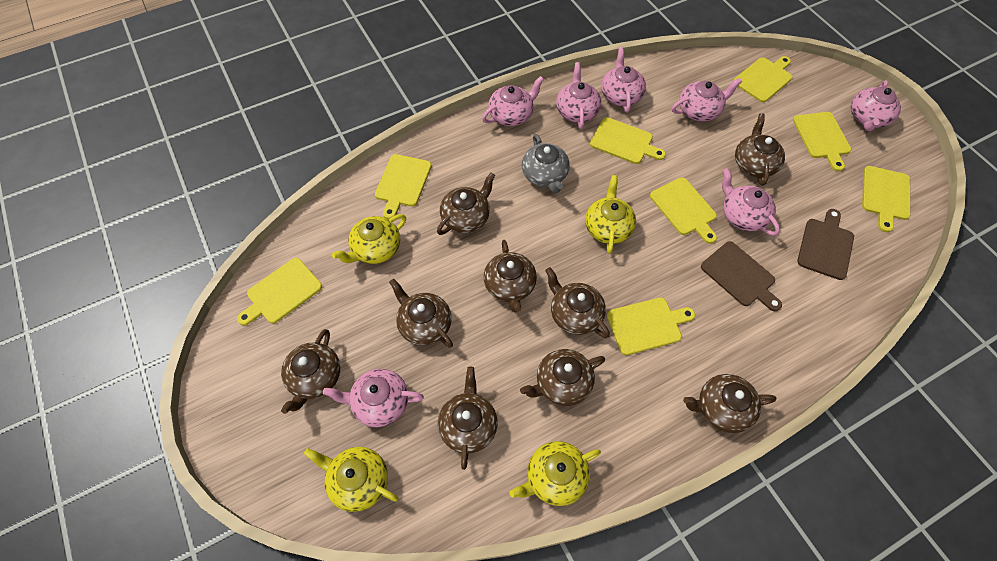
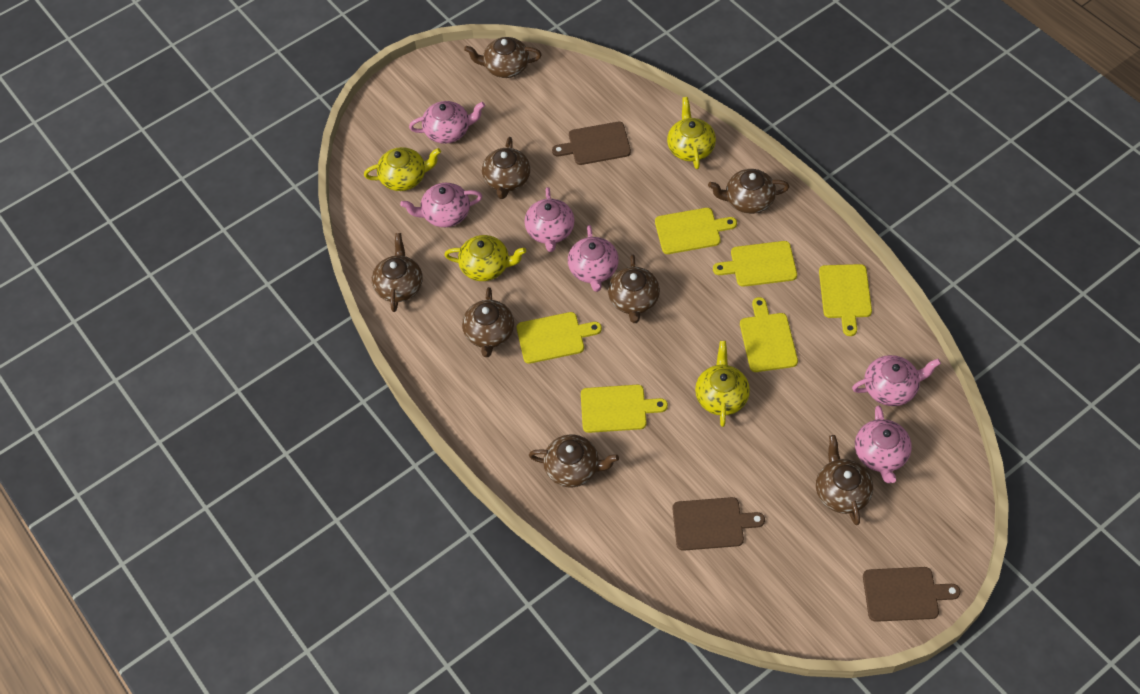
brown cutting board: 2 -> 3
brown teapot: 9 -> 8
grey teapot: 1 -> 0
pink teapot: 7 -> 6
yellow cutting board: 8 -> 6

